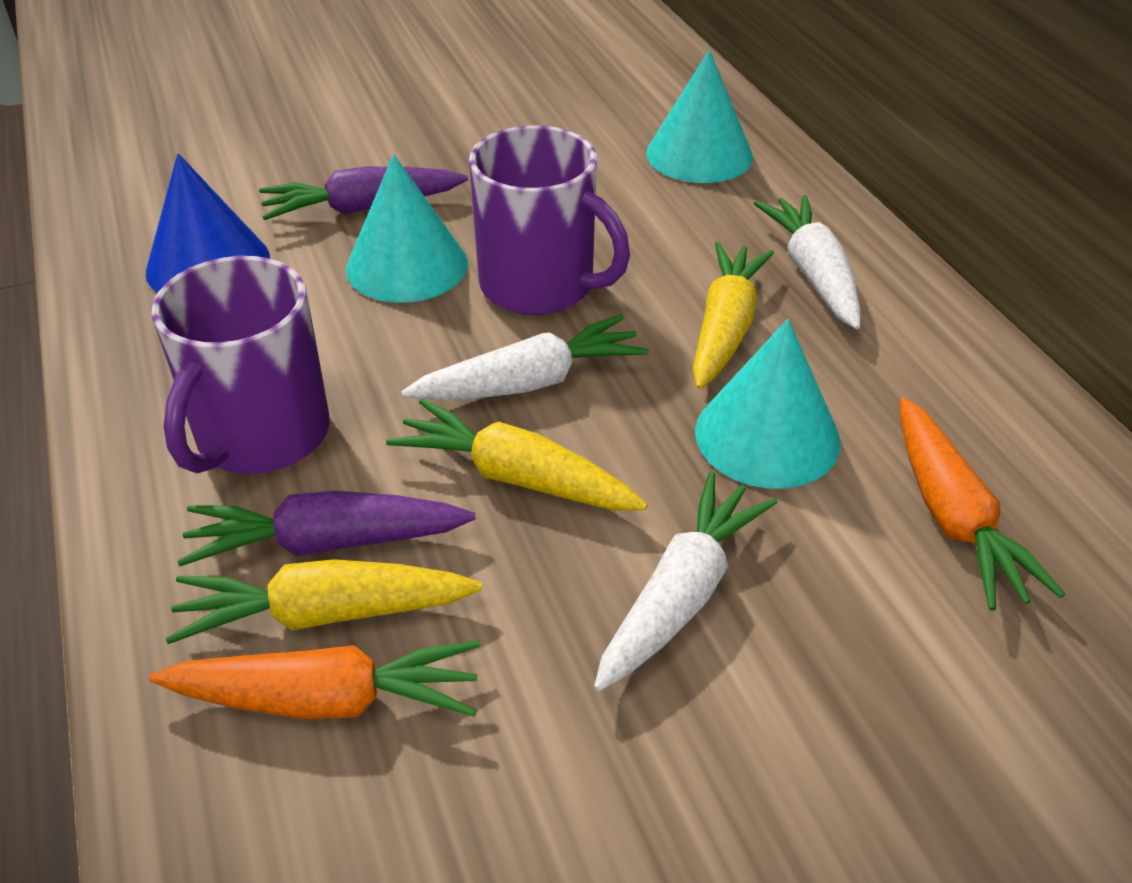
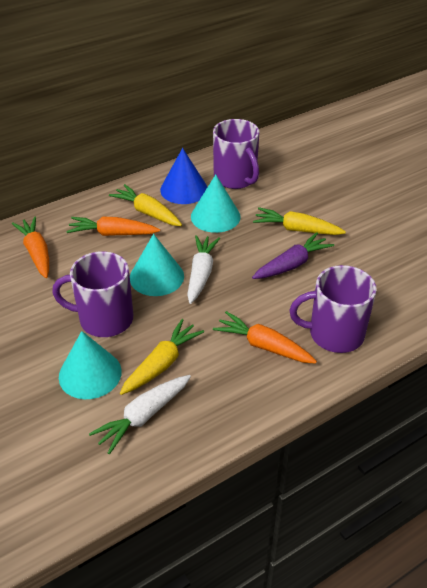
orange carrot: 2 -> 3
purple carrot: 2 -> 1
purple mug: 2 -> 3
white carrot: 3 -> 2

